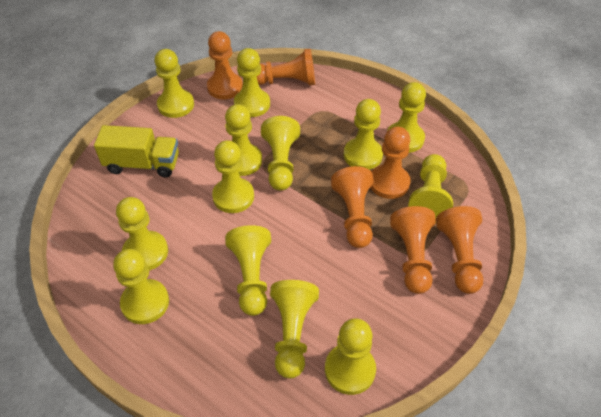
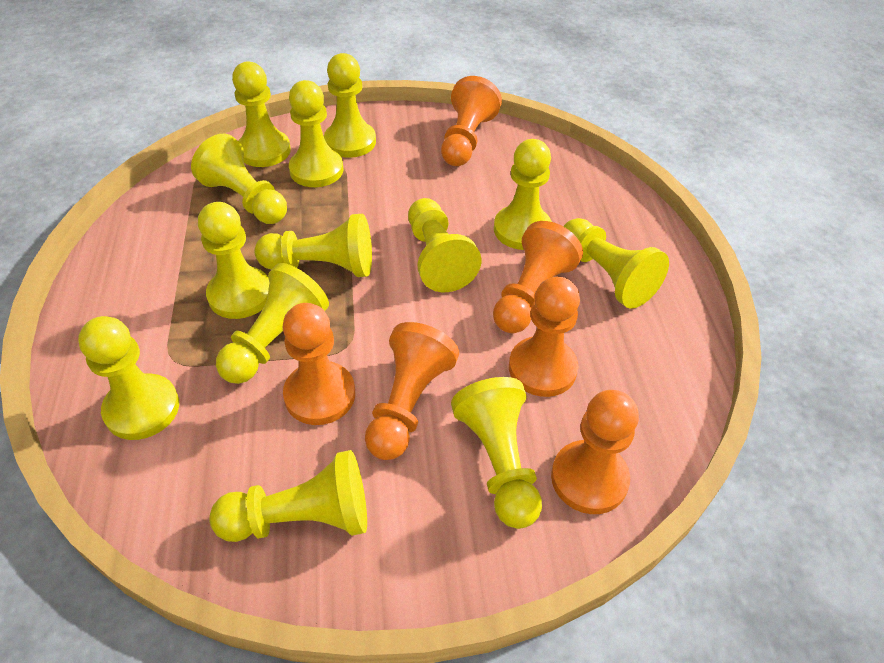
yellow truck: 1 -> 0

